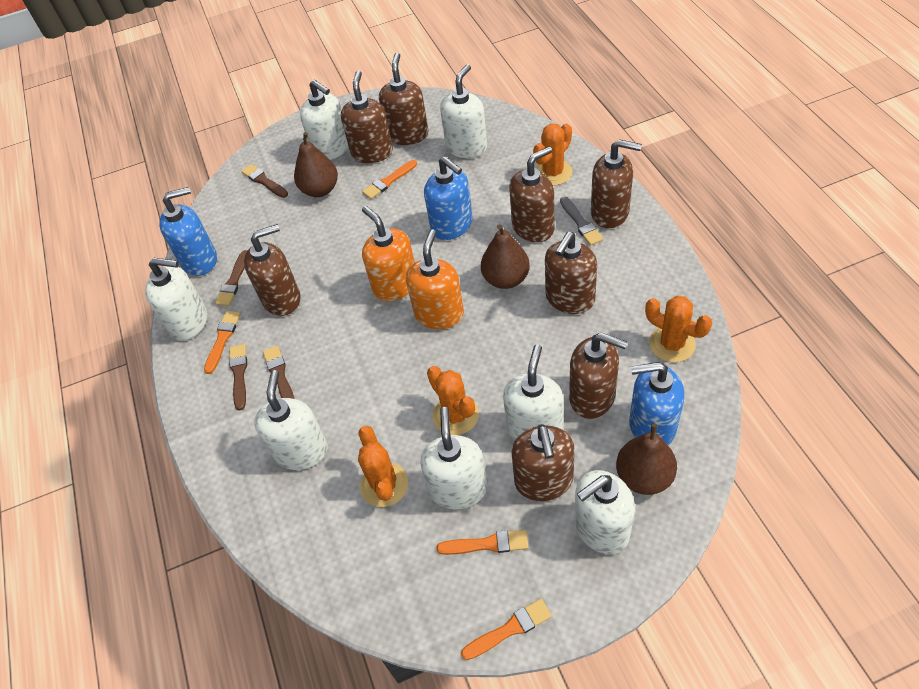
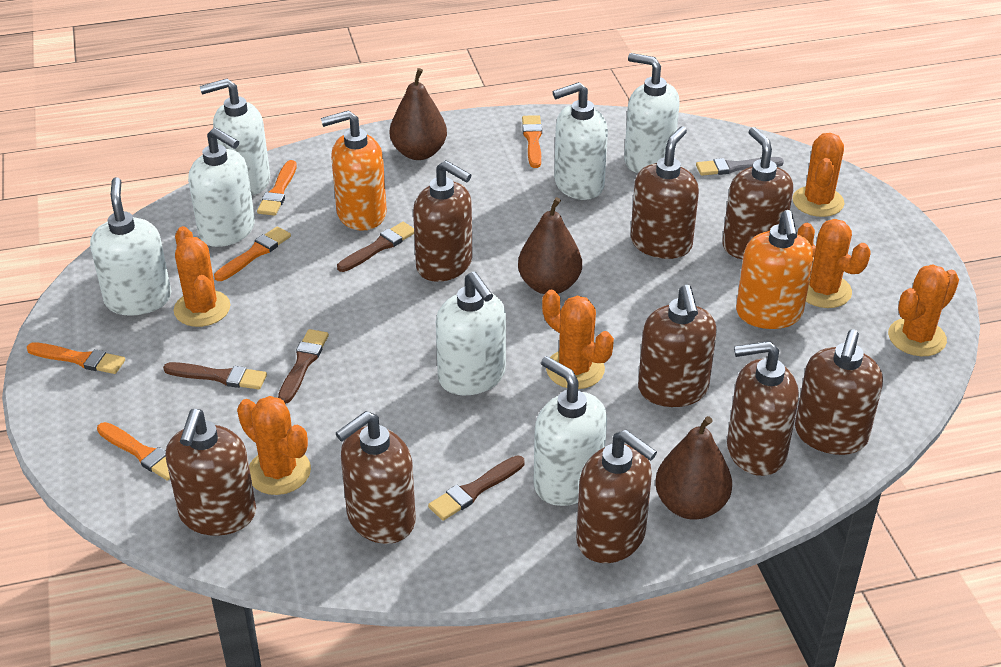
blue soap dispenser: 3 -> 0
brown soap dispenser: 8 -> 9
orange brush: 4 -> 5
orange cactus: 4 -> 6

